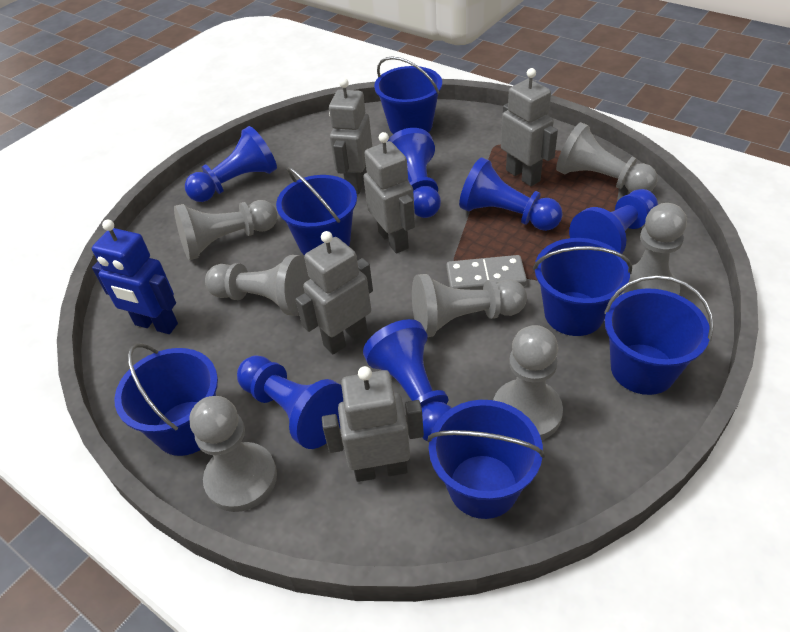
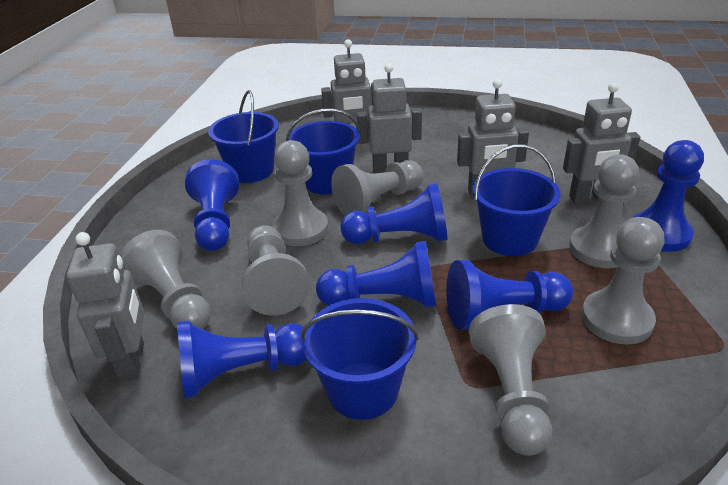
blue bucket: 6 -> 4
blue robot: 1 -> 0
grey domino: 1 -> 0

